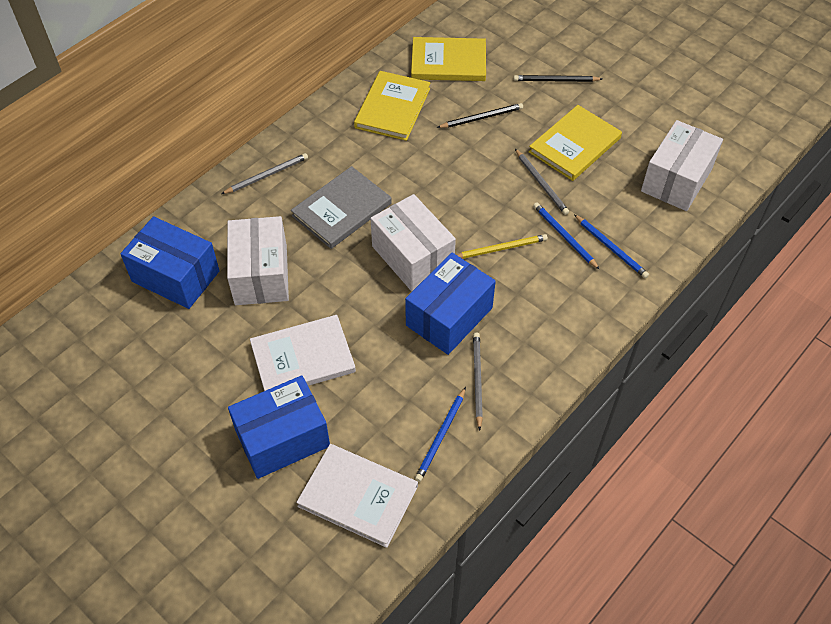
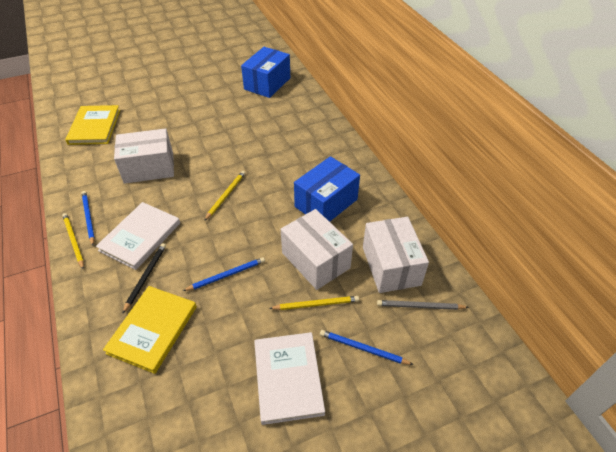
black pencil: 2 -> 1
blue box: 3 -> 2
grey book: 1 -> 0
grey pencil: 3 -> 1
yellow book: 3 -> 2
yellow pencil: 1 -> 3

